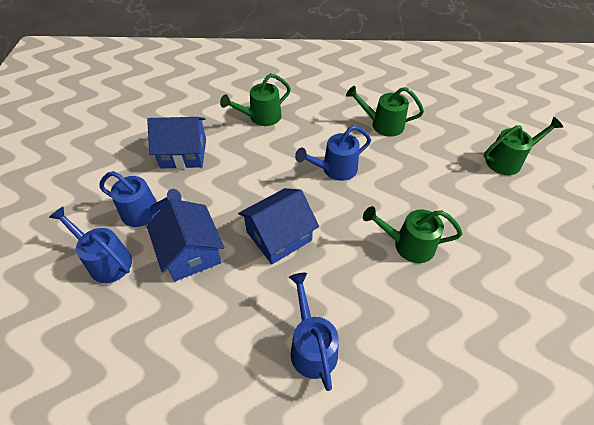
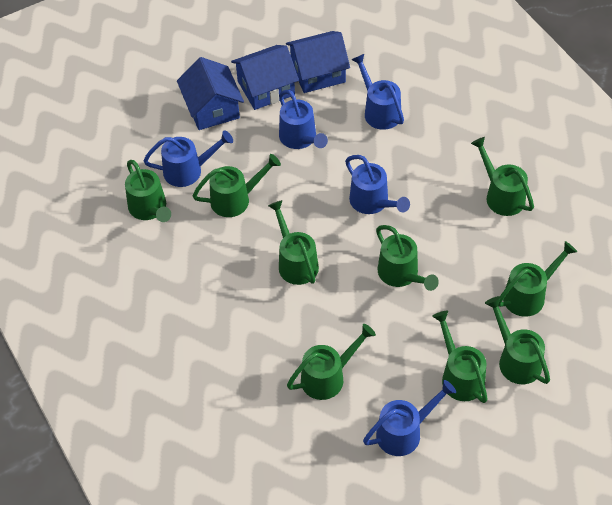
blue watering can: 4 -> 5
green watering can: 4 -> 9

